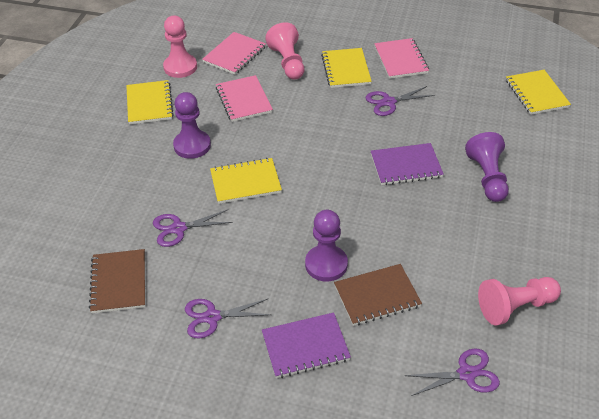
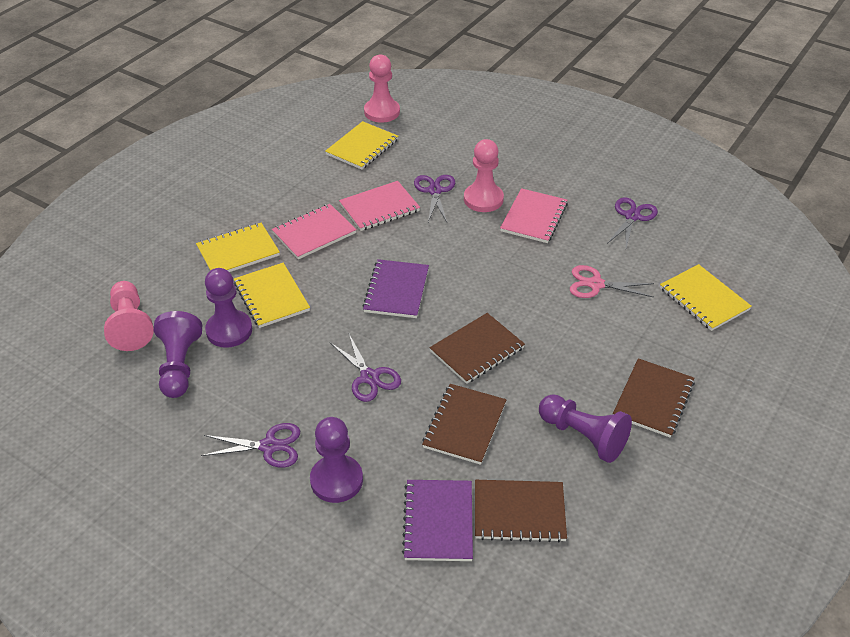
brown notebook: 2 -> 4
pink scissors: 0 -> 1
purple pawn: 3 -> 4

